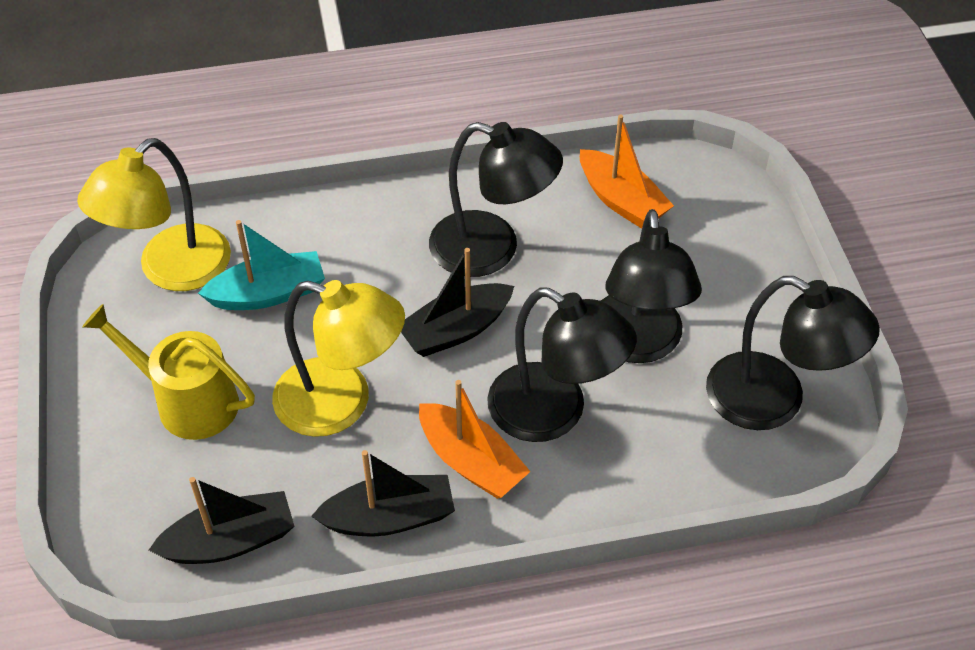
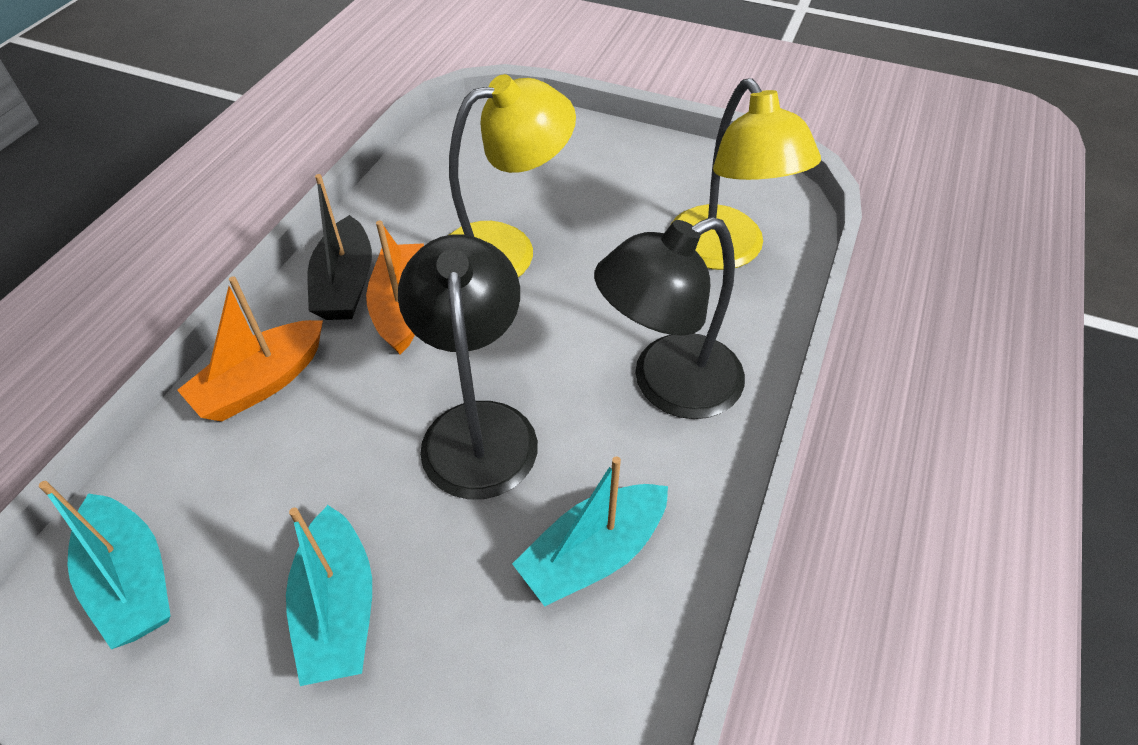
black boat: 3 -> 1
black lamp: 4 -> 2
turquoise boat: 1 -> 3
yellow watering can: 1 -> 0

